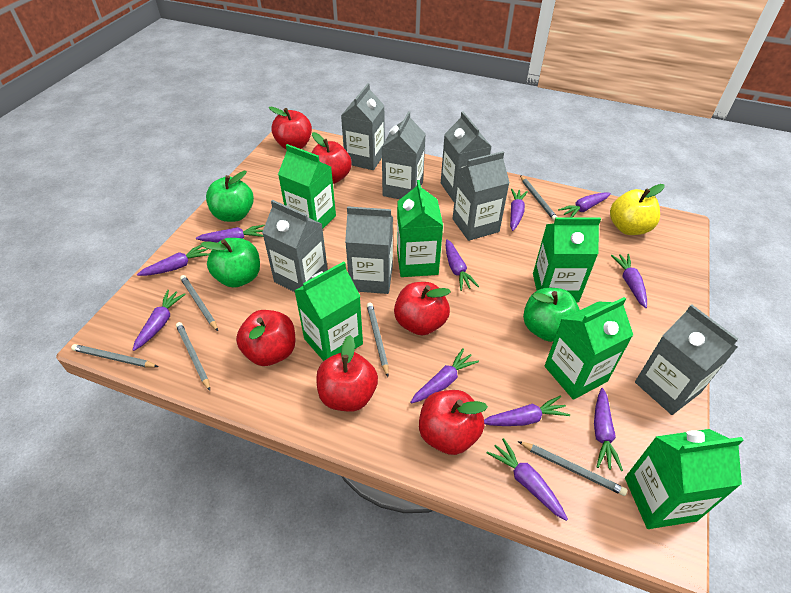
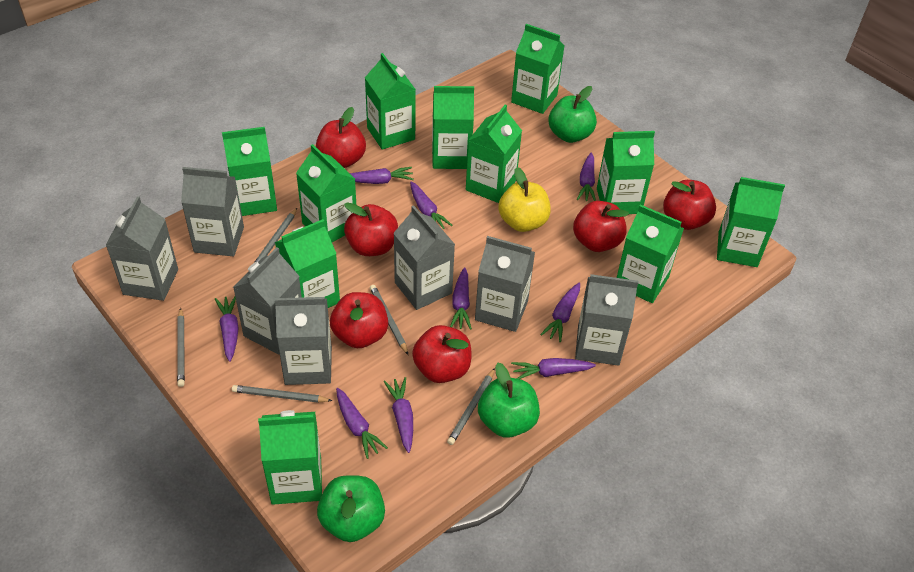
green carton: 6 -> 11
grey pencil: 6 -> 5
purple carrot: 11 -> 9

